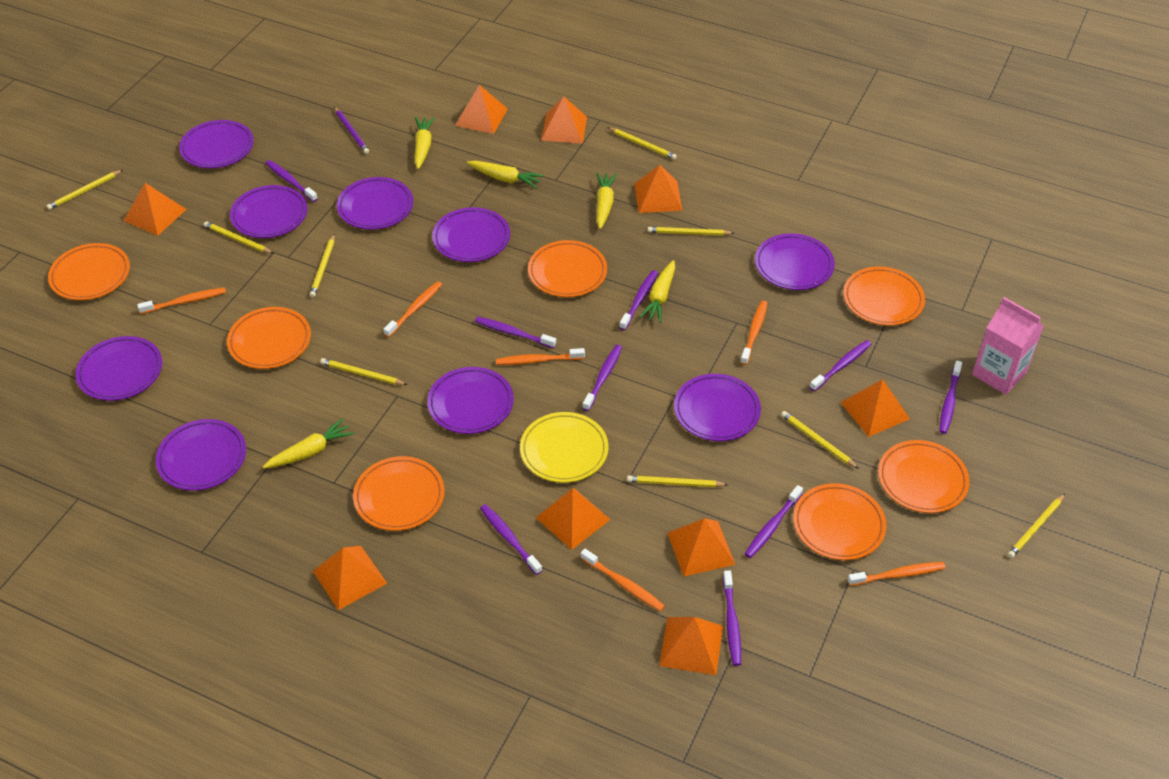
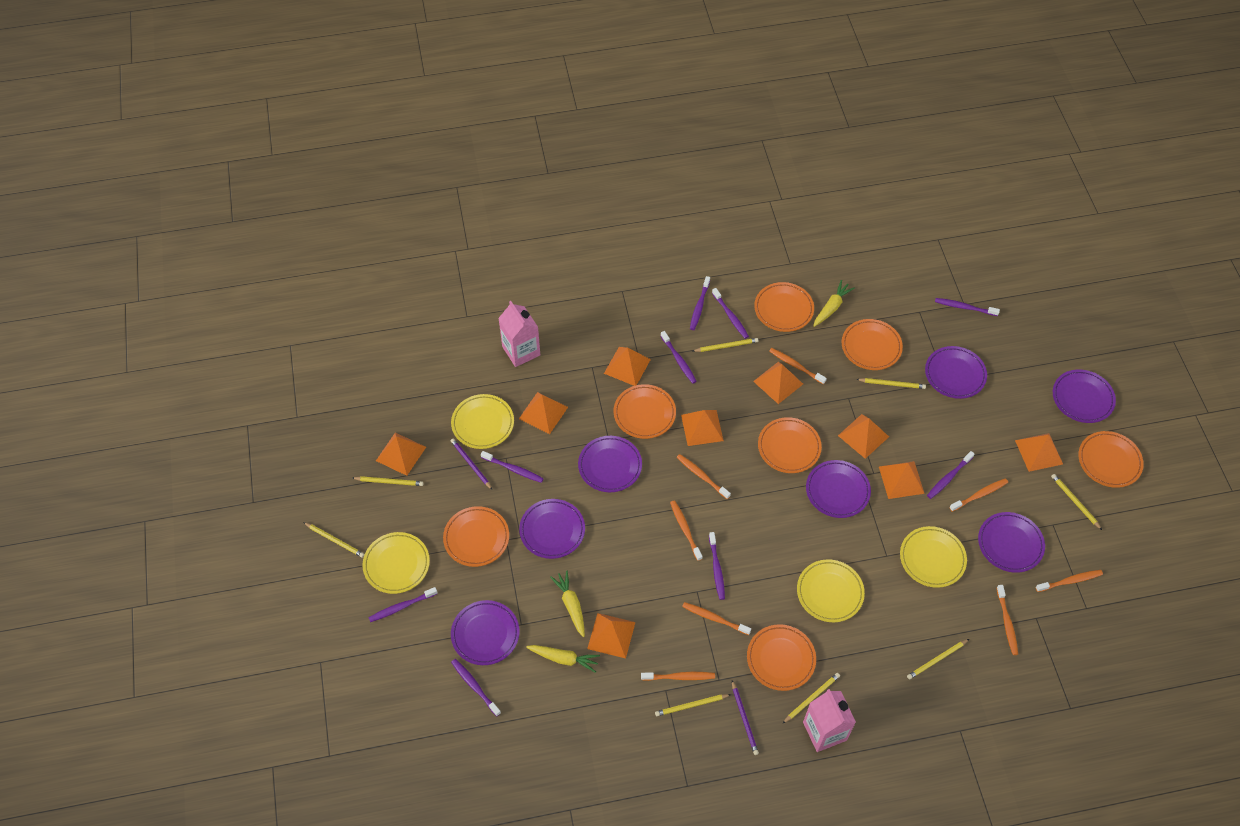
orange toothbrush: 6 -> 8
pink carton: 1 -> 2
purple pencil: 1 -> 2
purple plate: 9 -> 7
yellow carrot: 5 -> 3
yellow pencil: 9 -> 8
yellow plate: 1 -> 4

